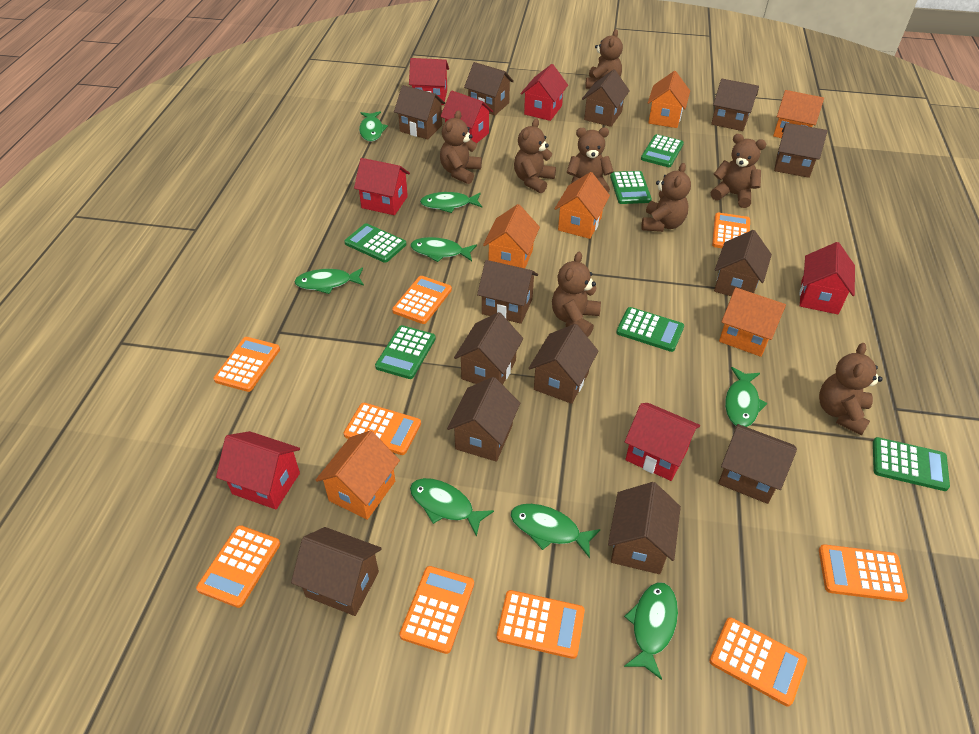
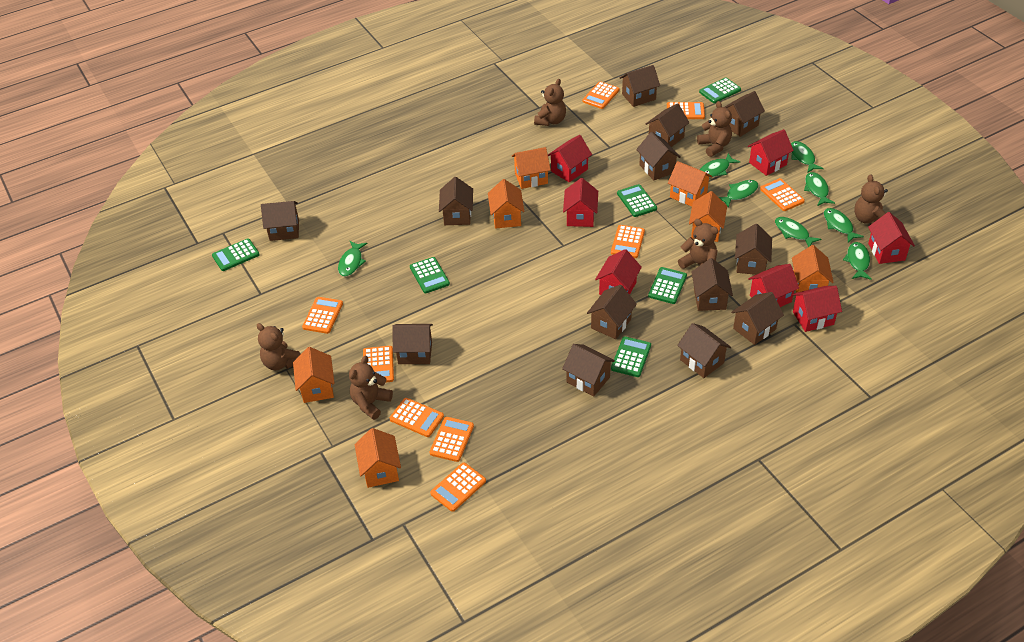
brown teddy bear: 8 -> 6
orange house: 6 -> 7

